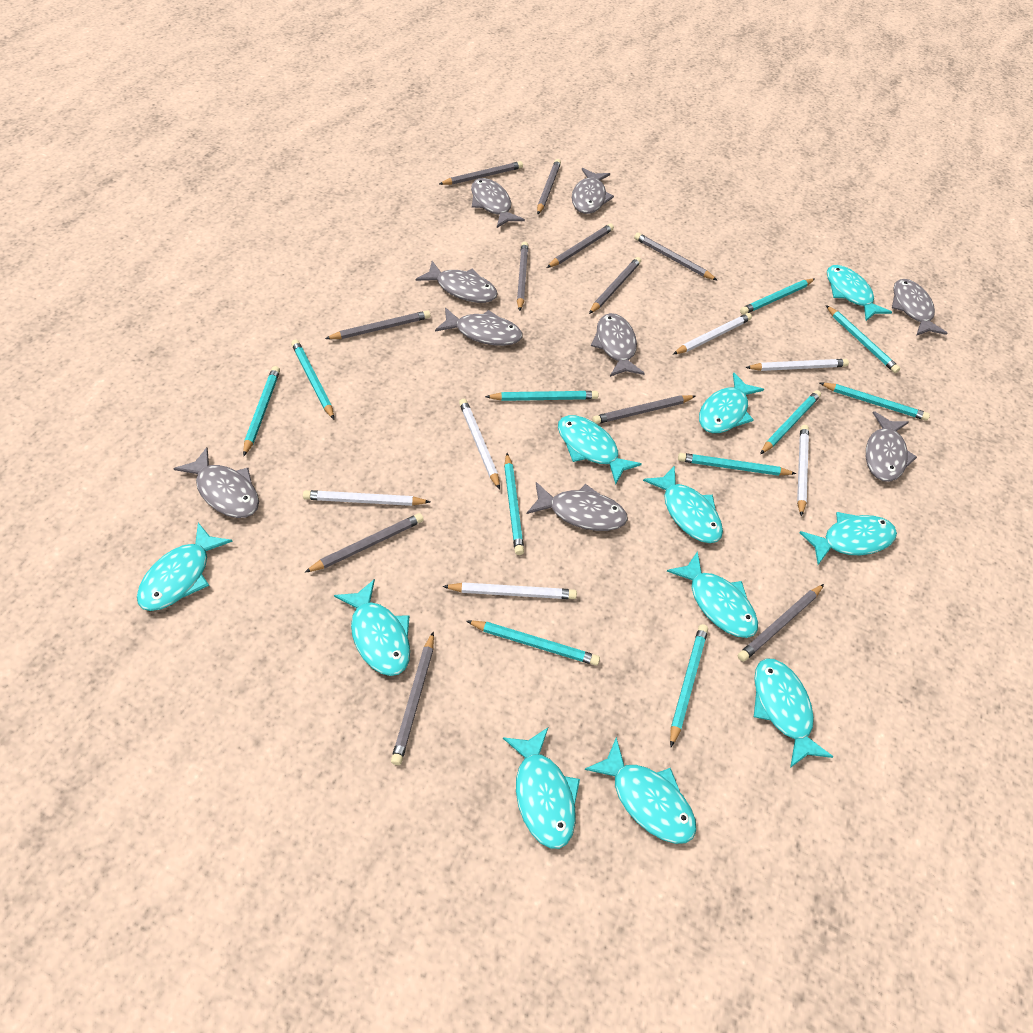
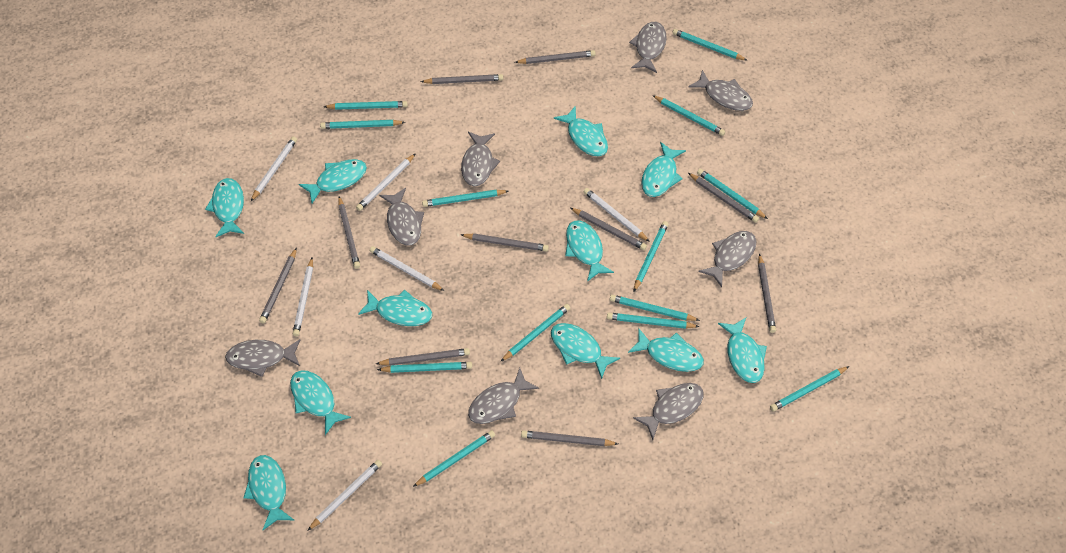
grey fish: 9 -> 8
grey pencil: 11 -> 10
turquoise pencil: 11 -> 13

